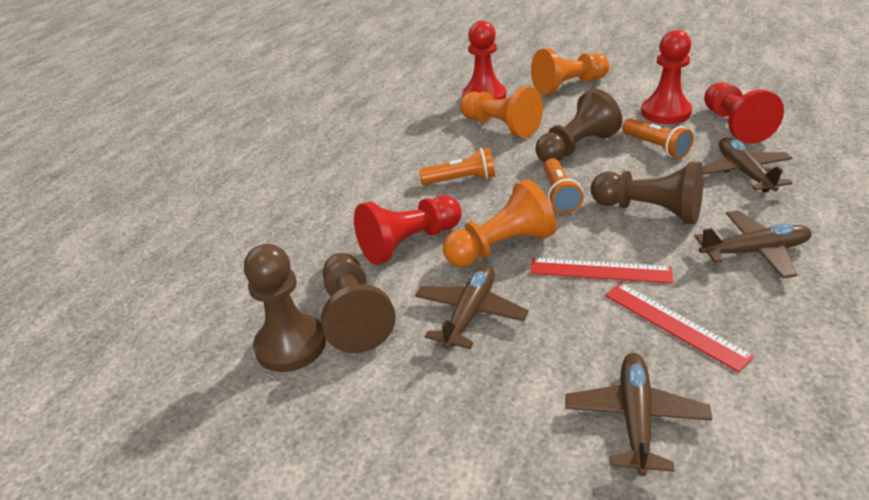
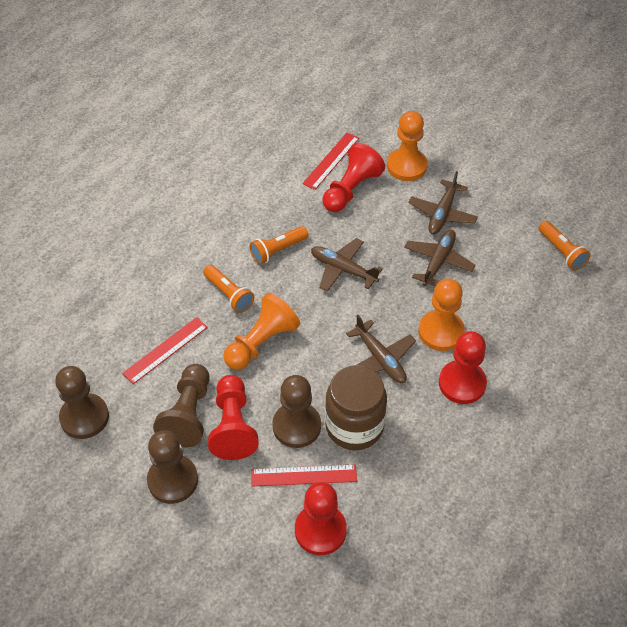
brown jar: 0 -> 1
red ruler: 2 -> 3

